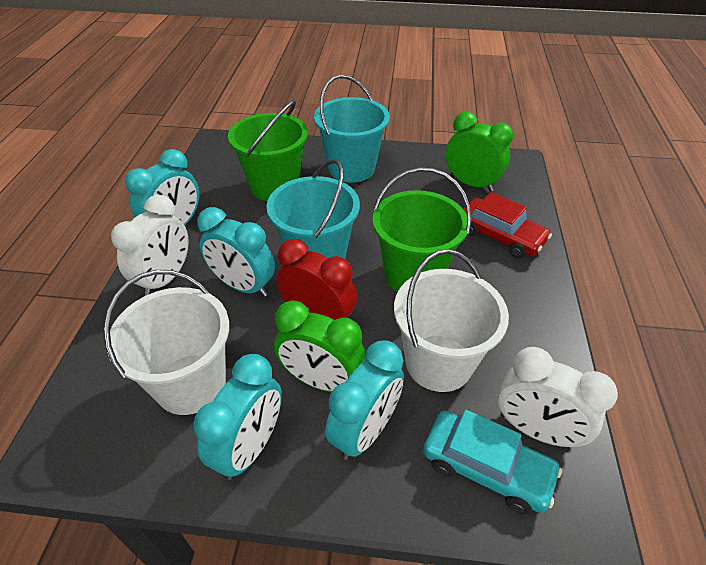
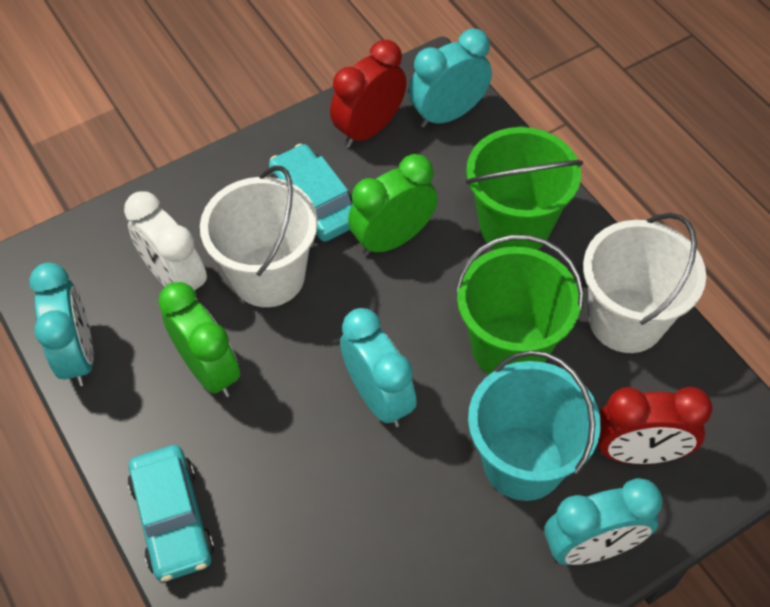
red car: 1 -> 0
red clock: 1 -> 2
turquoise bucket: 2 -> 1
turquoise car: 1 -> 2
white clock: 2 -> 1

